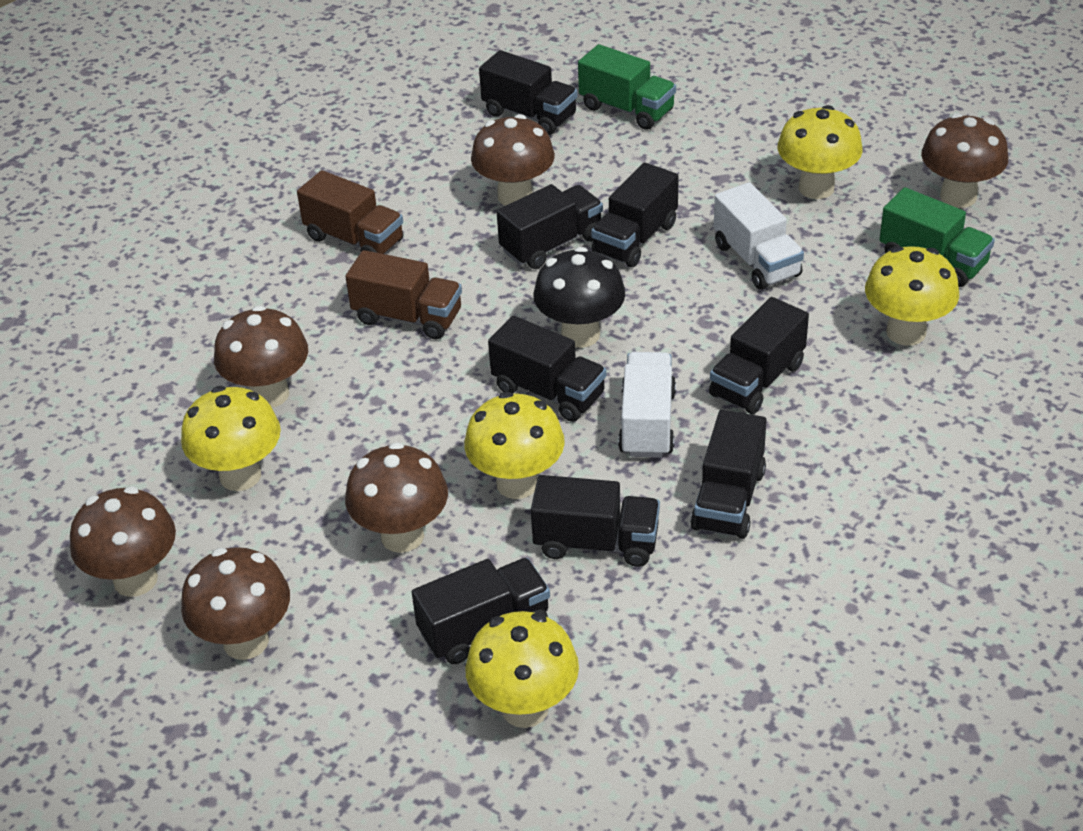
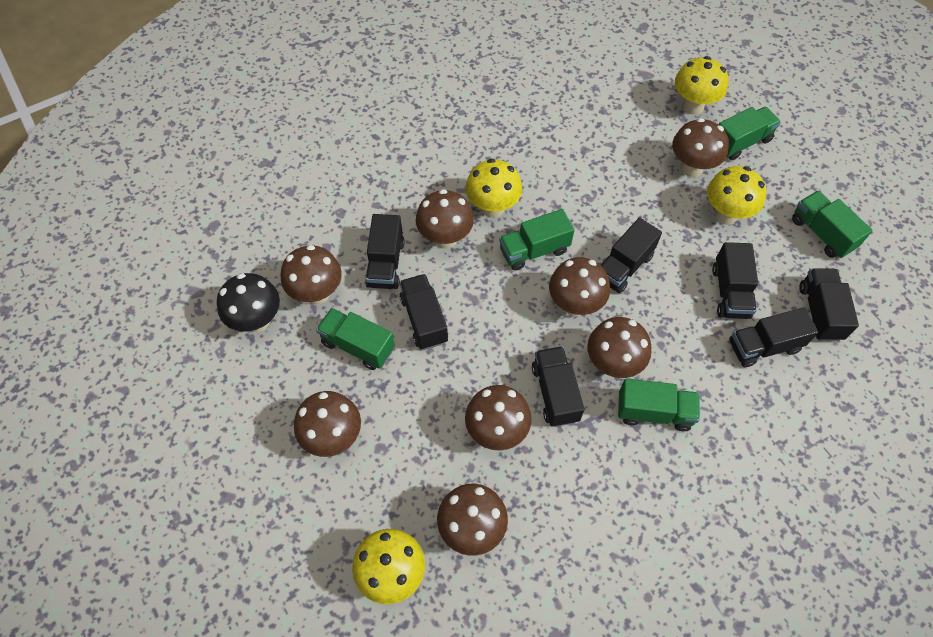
black truck: 8 -> 7
brown mushroom: 6 -> 8
brown truck: 2 -> 0
green truck: 2 -> 5
white truck: 2 -> 0
yellow mushroom: 5 -> 4

